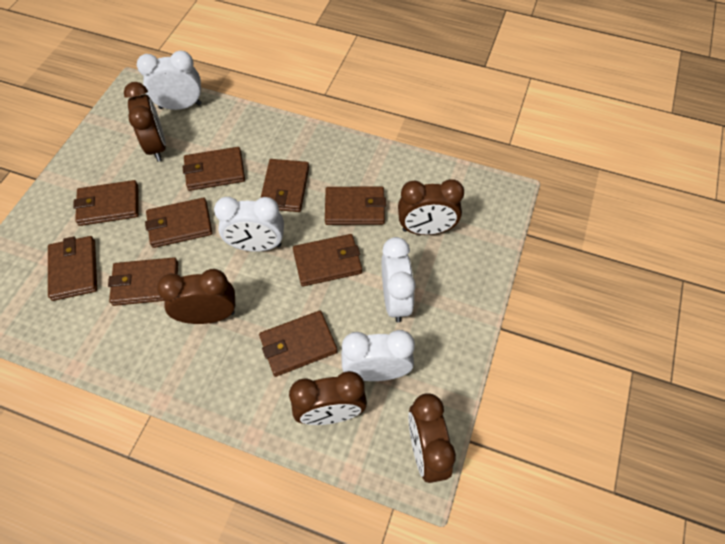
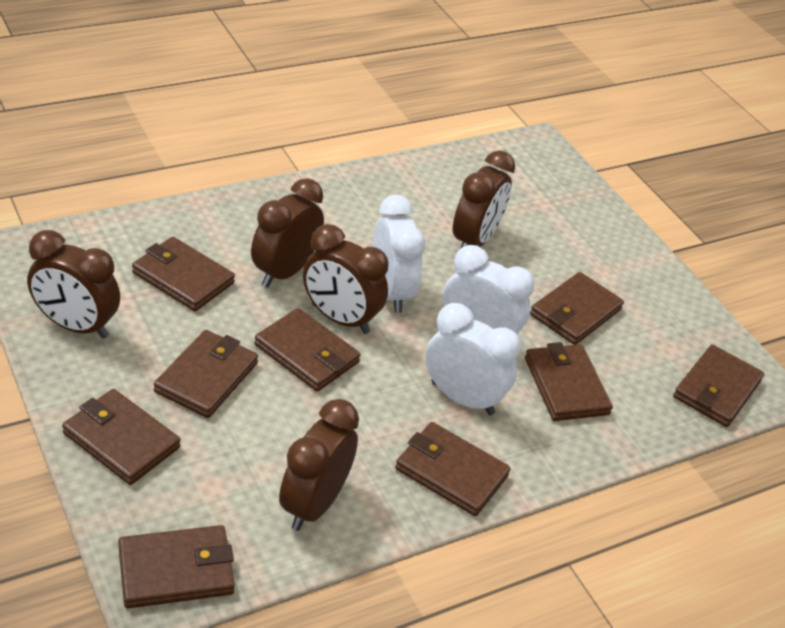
white clock: 4 -> 3

